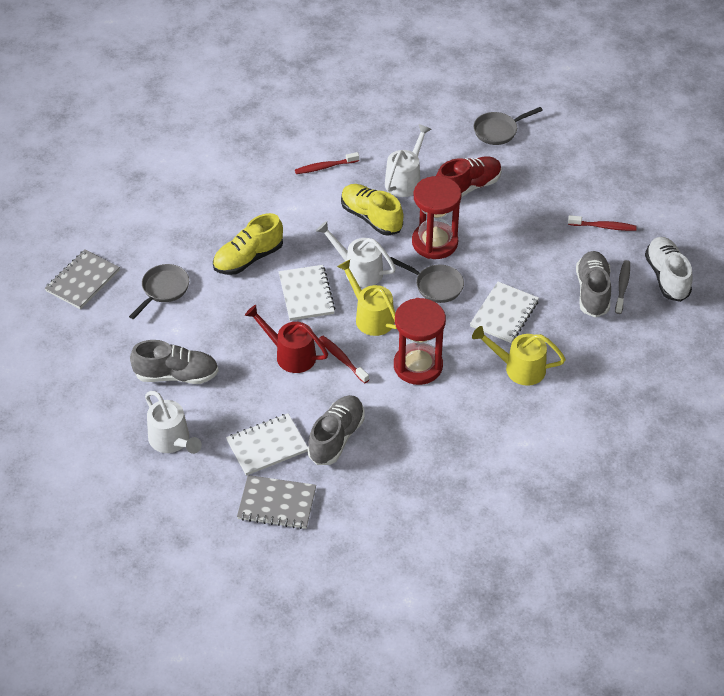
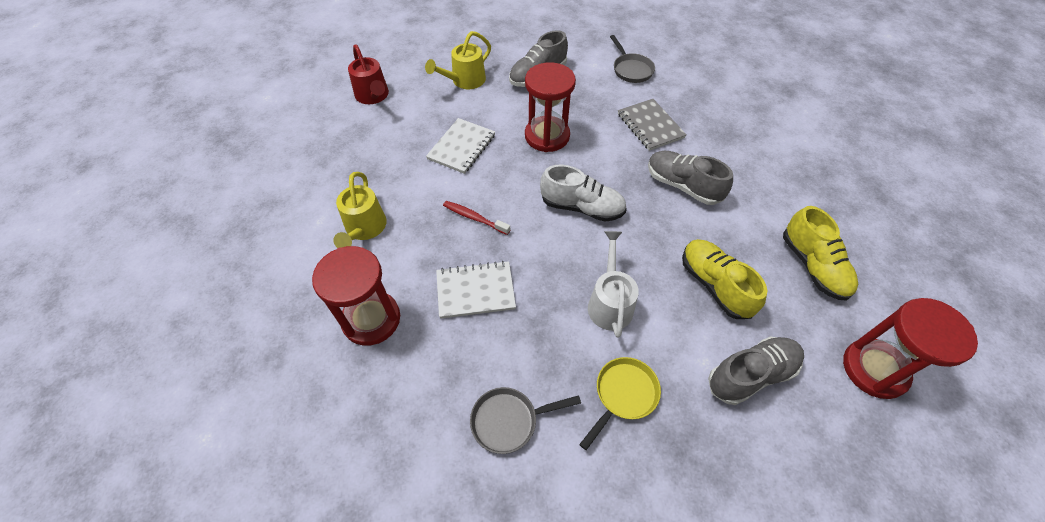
grey notebook: 2 -> 1
grey pan: 3 -> 2
grey toothbrush: 1 -> 0
red hourglass: 2 -> 3
red shoe: 1 -> 0
red toothbrush: 3 -> 1
white notebook: 3 -> 2
white watering can: 3 -> 1
yellow pan: 0 -> 1

